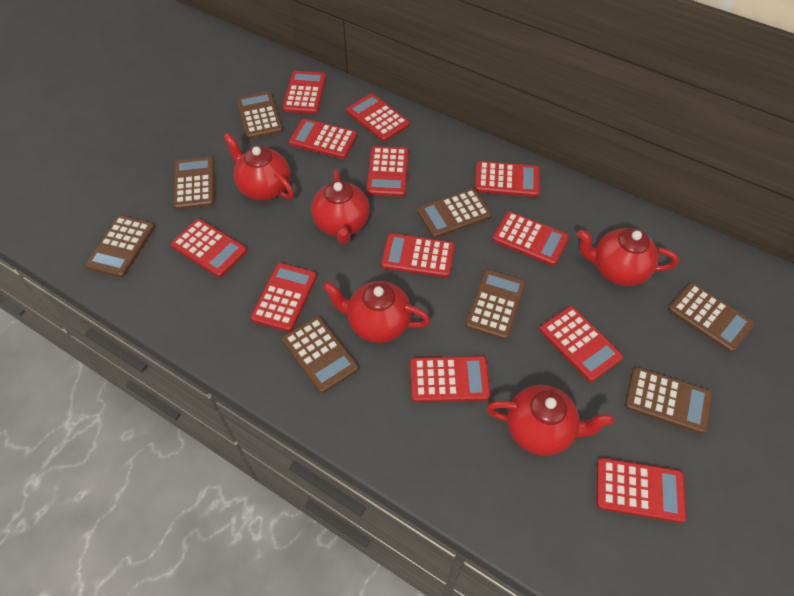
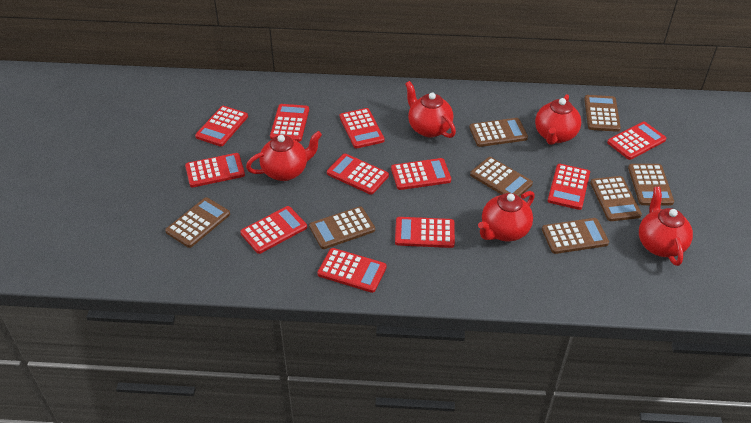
red calculator: 12 -> 11

